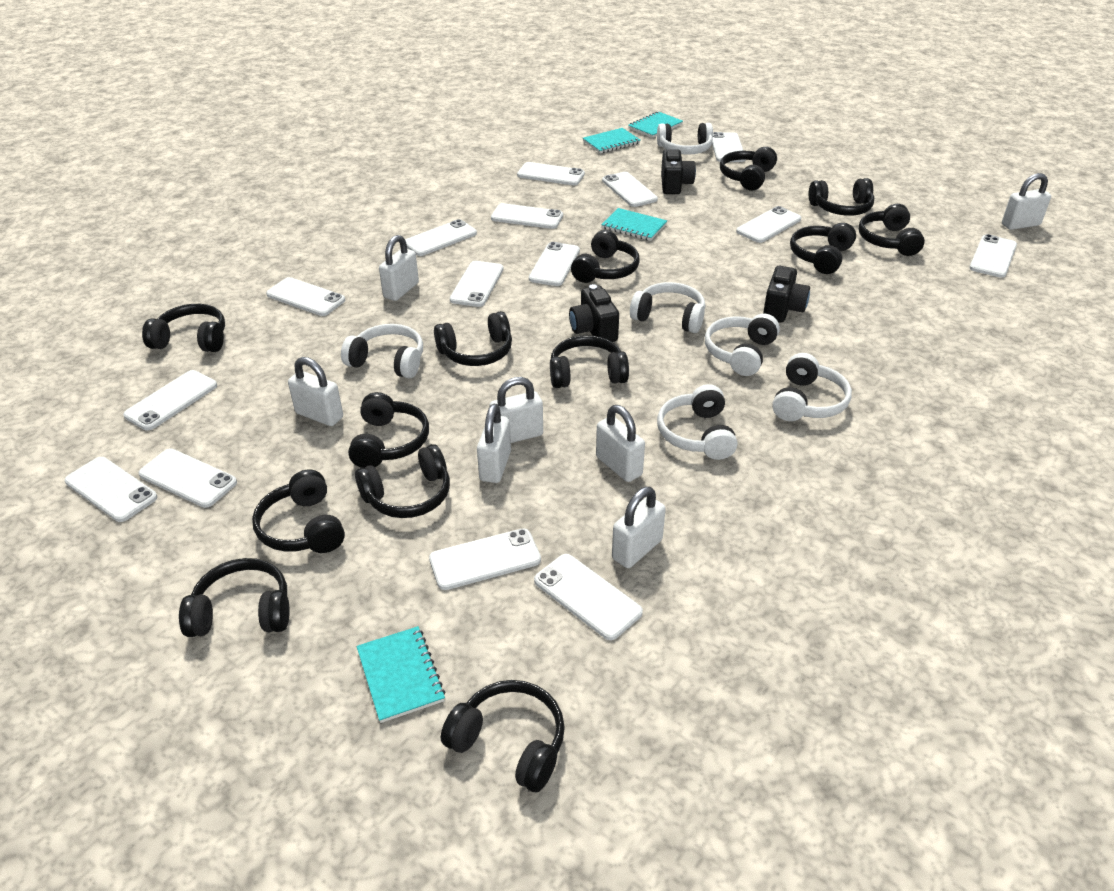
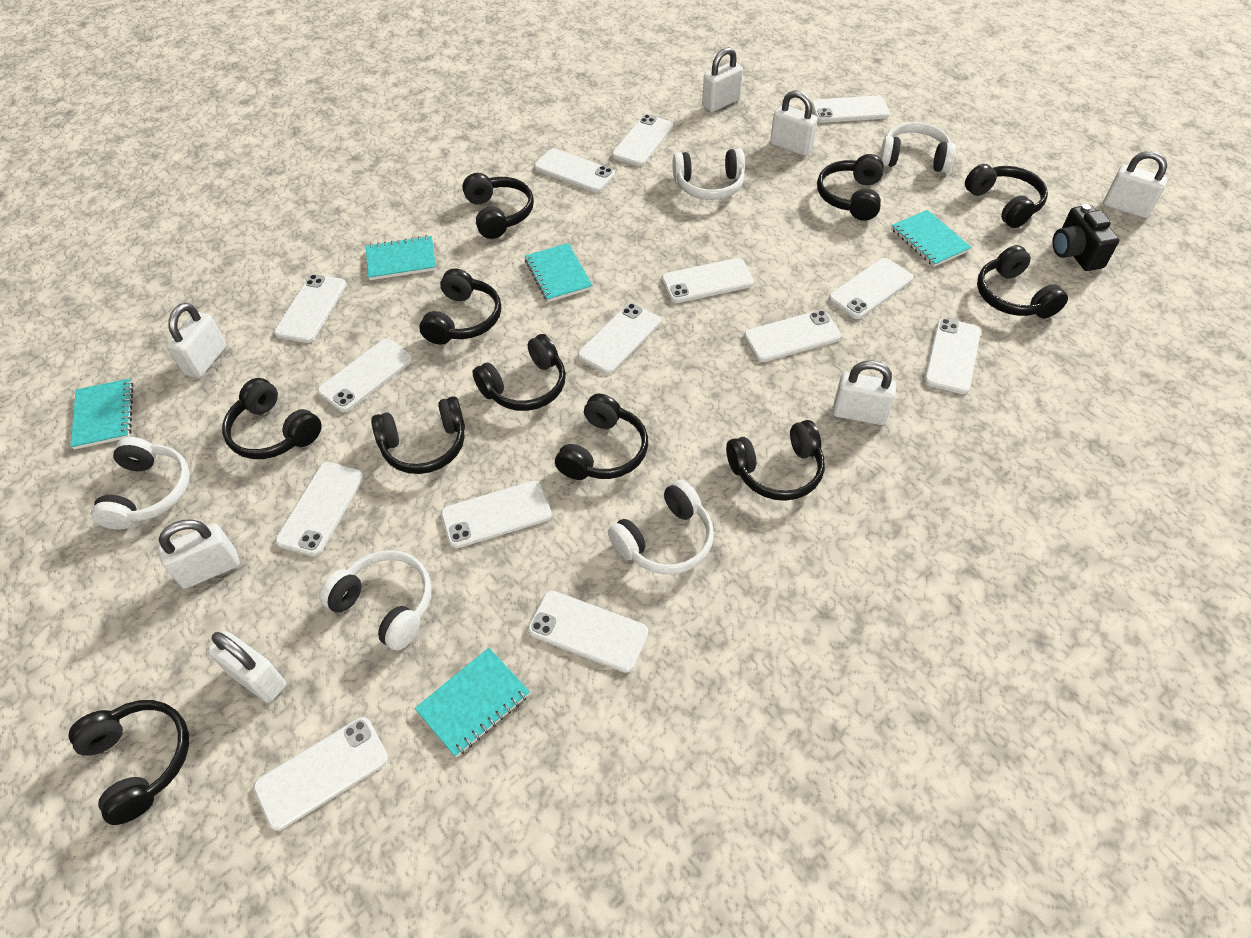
black camera: 3 -> 1
black headphones: 13 -> 11
turquoise notebook: 4 -> 5
white headphones: 6 -> 5
white phone: 15 -> 14

